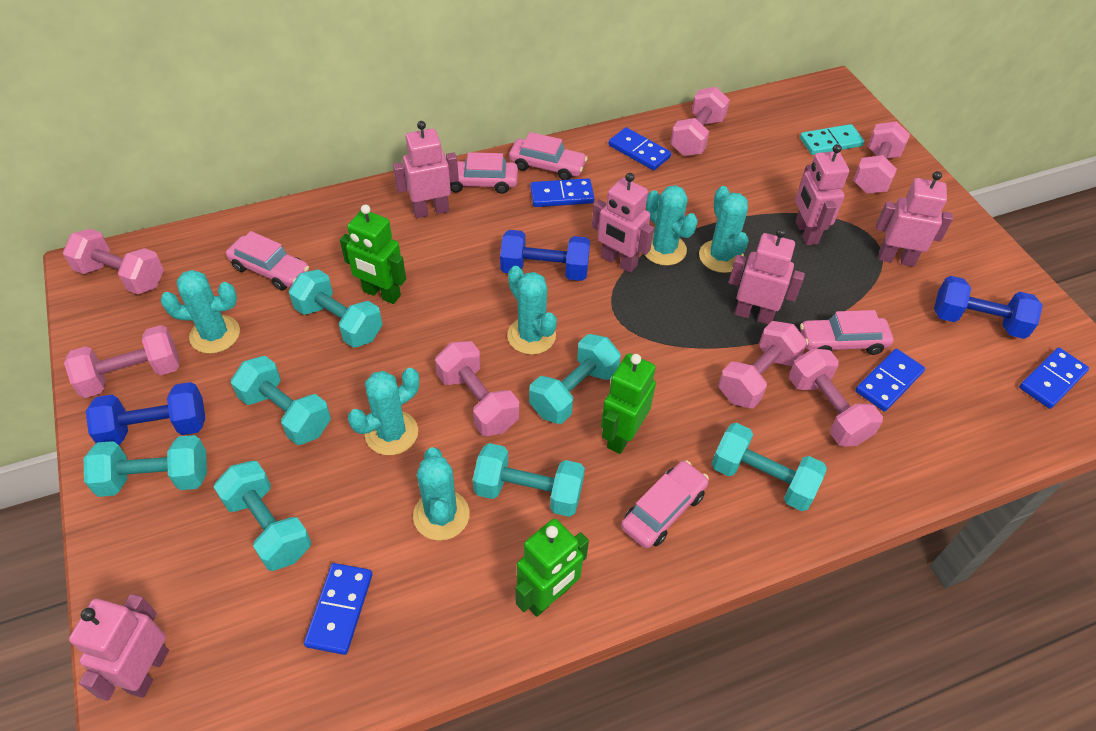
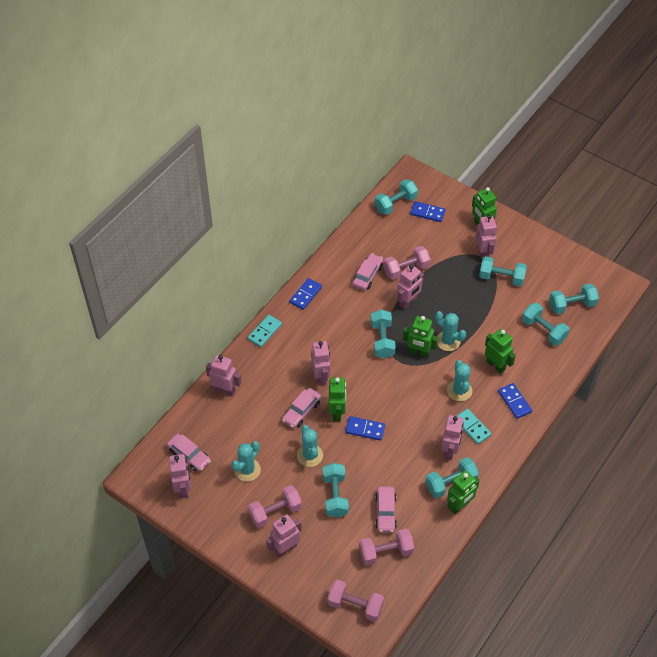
blue domino: 5 -> 4
blue dumbbell: 3 -> 0
green robot: 3 -> 5
pink car: 5 -> 4
pink dumbbell: 7 -> 4
pink robot: 6 -> 7
turquoise cactus: 6 -> 4
turquoise domino: 1 -> 2

